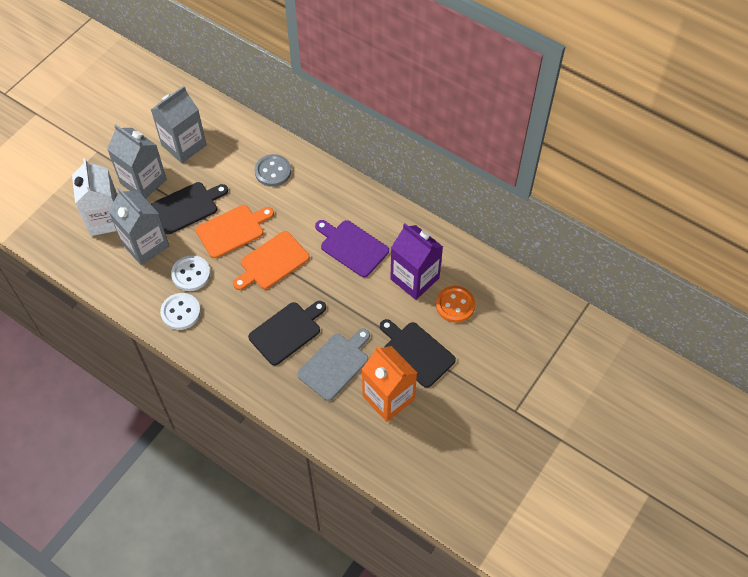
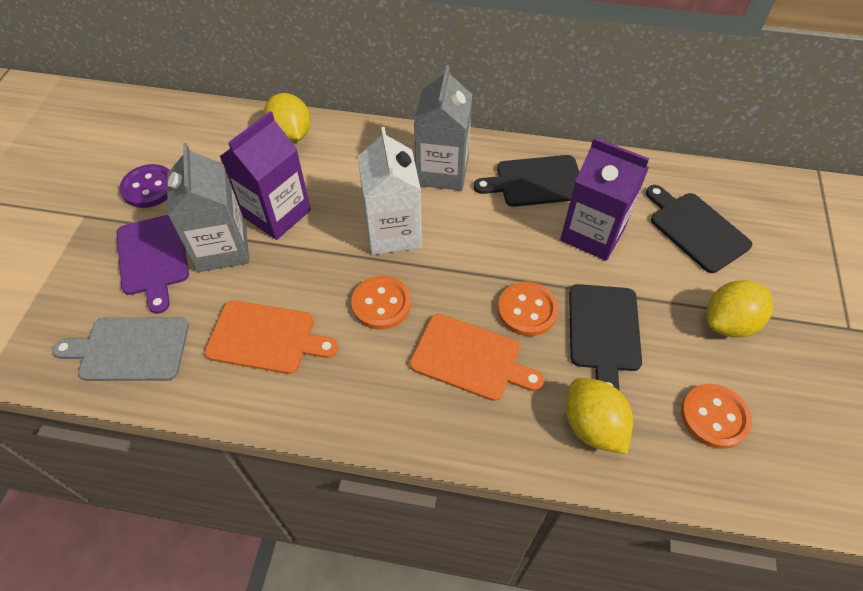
grey button: 1 -> 0
grey carton: 3 -> 2
orange button: 1 -> 3
orange carton: 1 -> 0
purple button: 0 -> 1
purple carton: 1 -> 2
white button: 2 -> 0
yellow lemon: 0 -> 3

